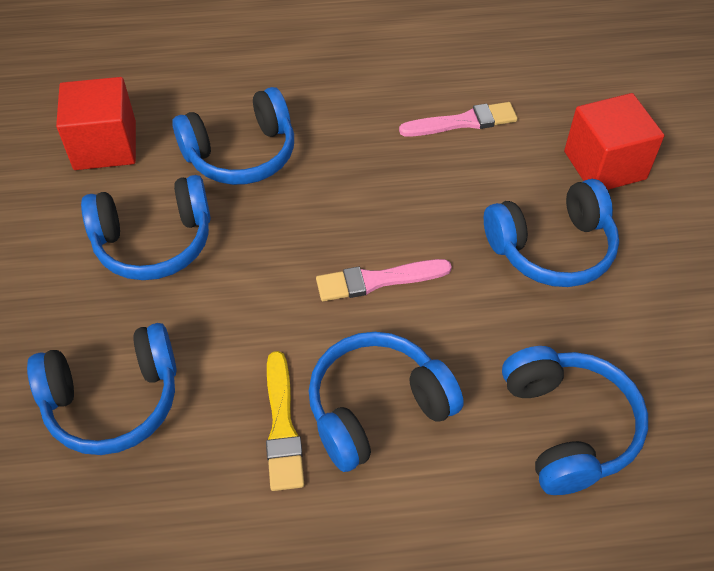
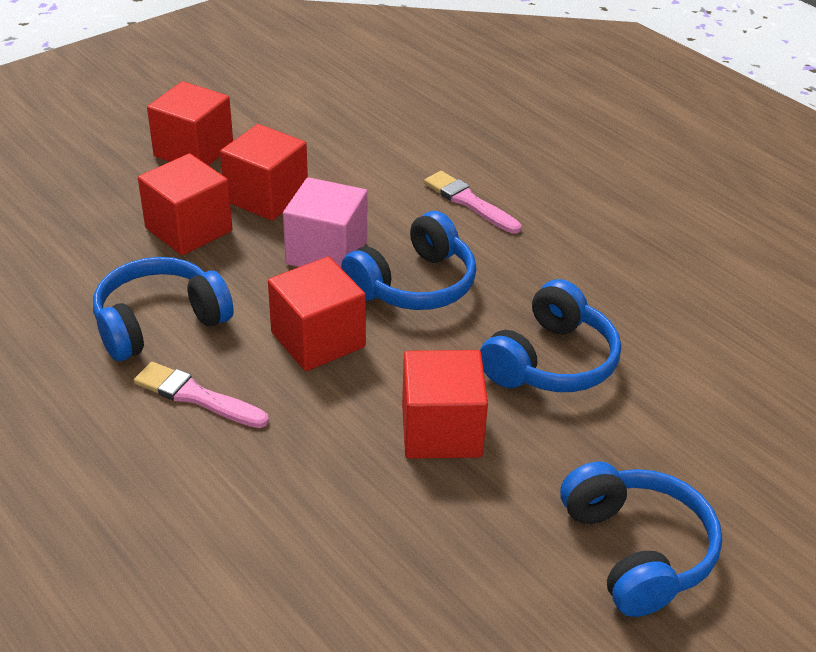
blue headphones: 6 -> 4
pink cube: 0 -> 1
red cube: 2 -> 5
yellow brush: 1 -> 0

